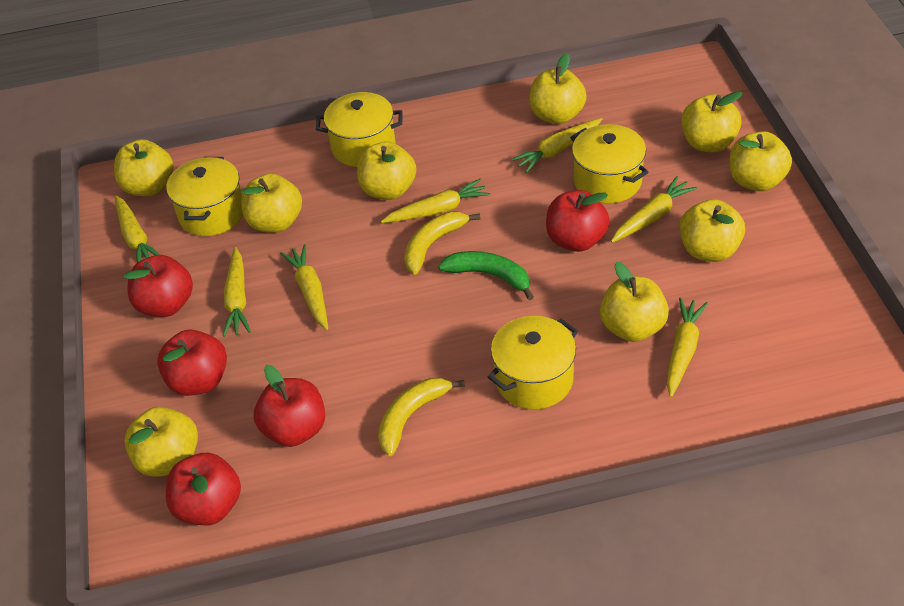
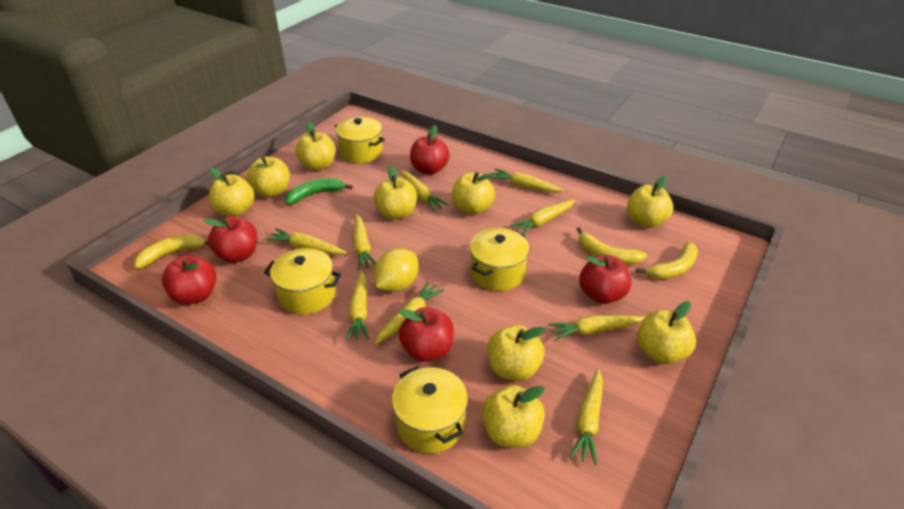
yellow banana: 2 -> 3
yellow carrot: 7 -> 9
yellow lemon: 0 -> 1

